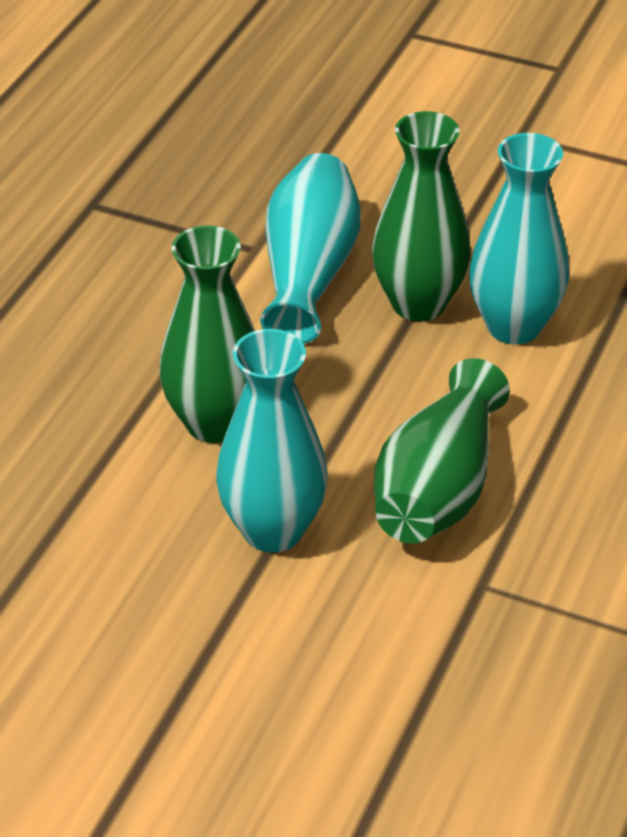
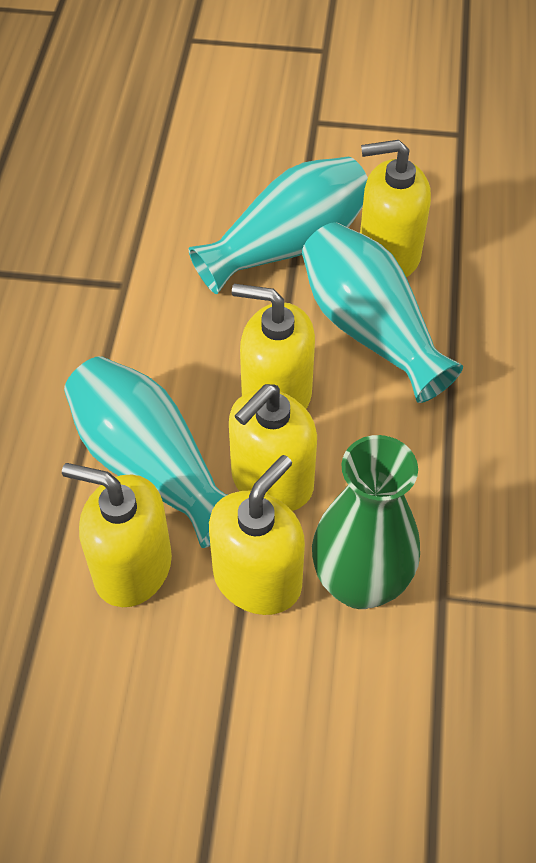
green vase: 3 -> 1
yellow soap dispenser: 0 -> 5

